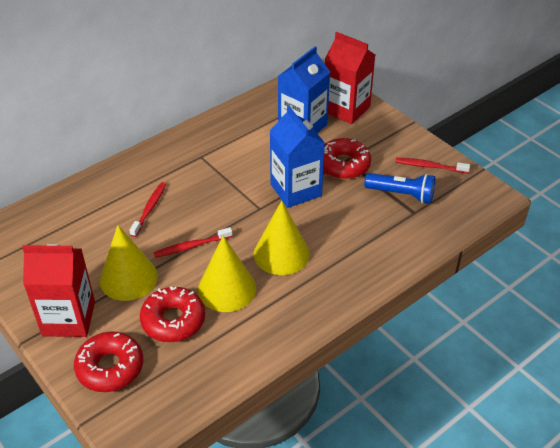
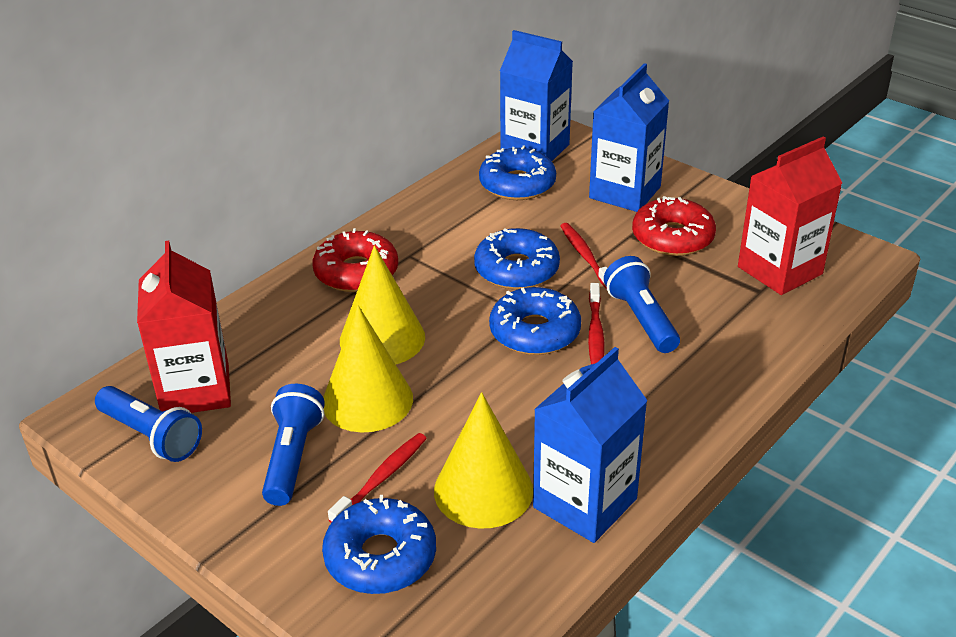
blue carton: 2 -> 3
blue donut: 0 -> 4
blue flashlight: 1 -> 3
red donut: 3 -> 2

